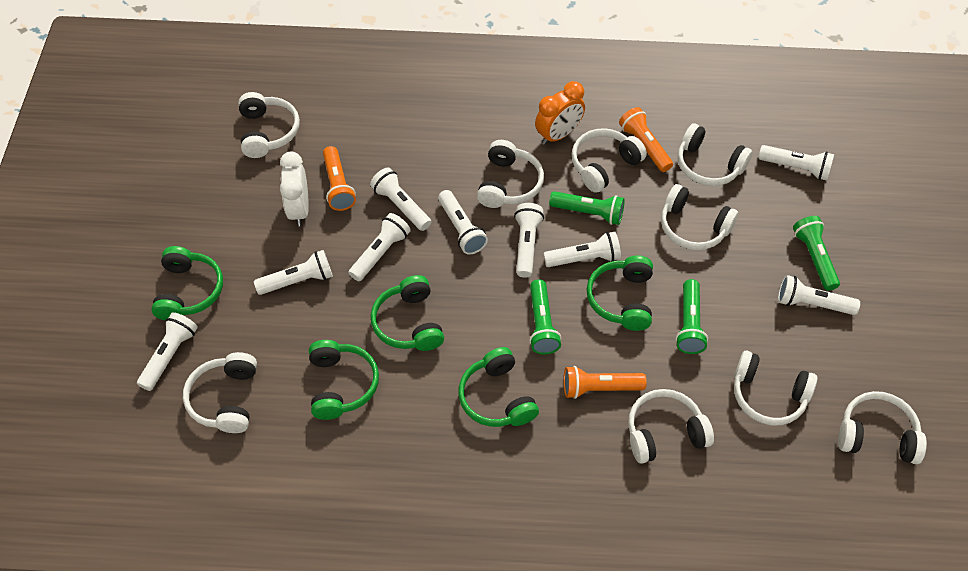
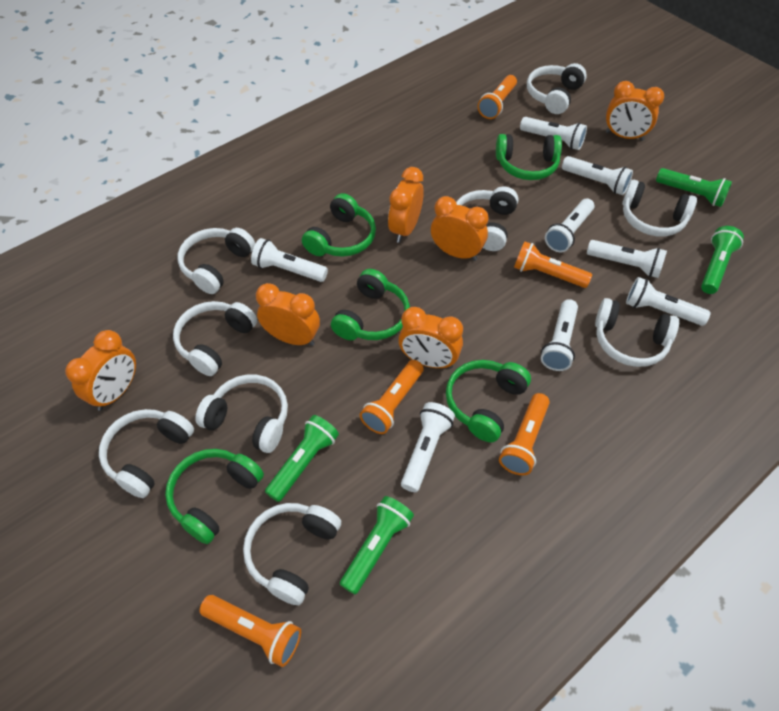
orange clock: 1 -> 6
orange flashlight: 3 -> 5
white clock: 1 -> 0
white flashlight: 9 -> 8

